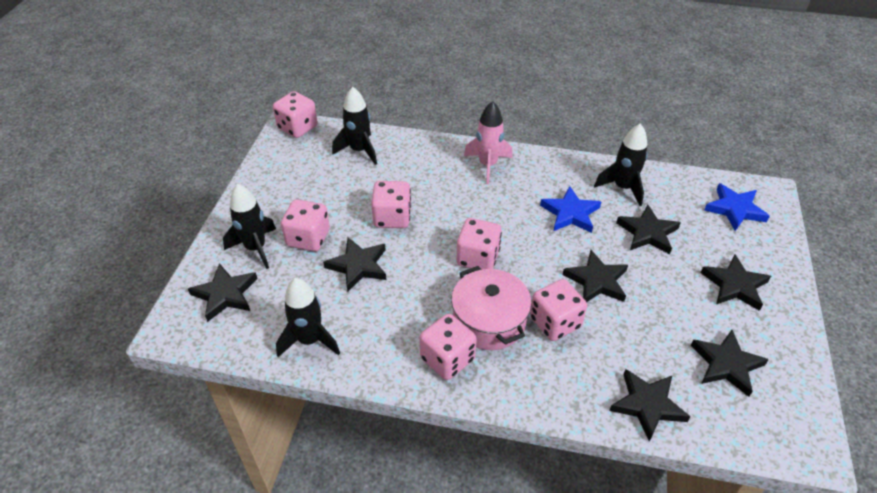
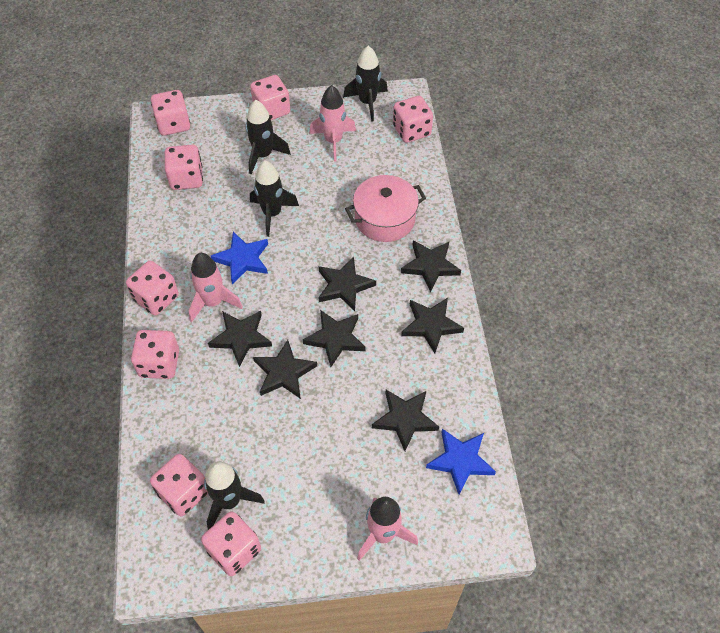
pink dice: 6 -> 8
pink rocket: 1 -> 3

